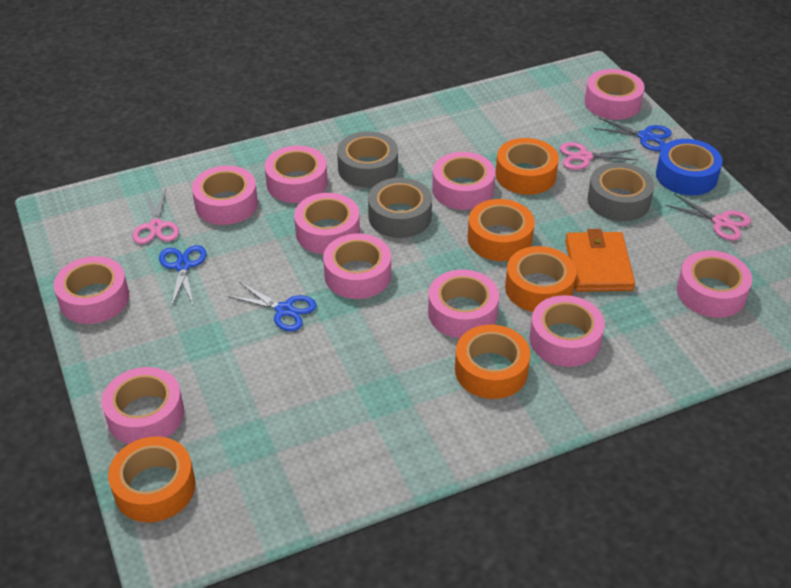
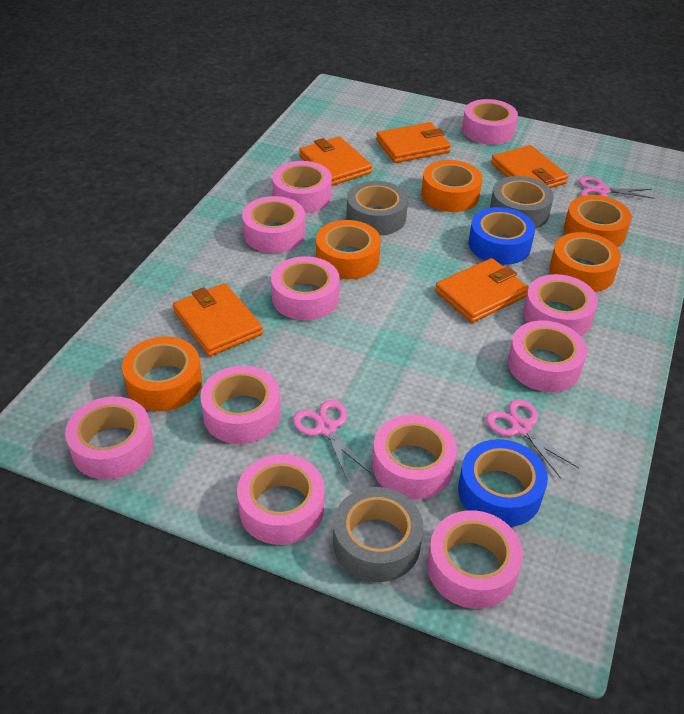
blue scissors: 3 -> 0
blue tape: 1 -> 2
orange wallet: 1 -> 5

